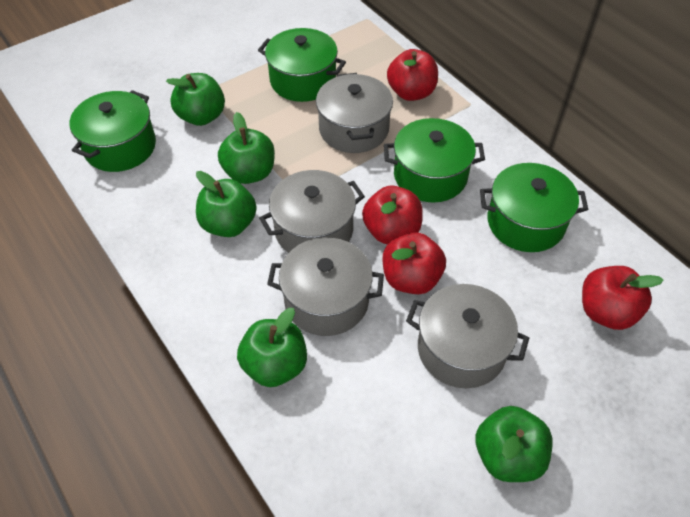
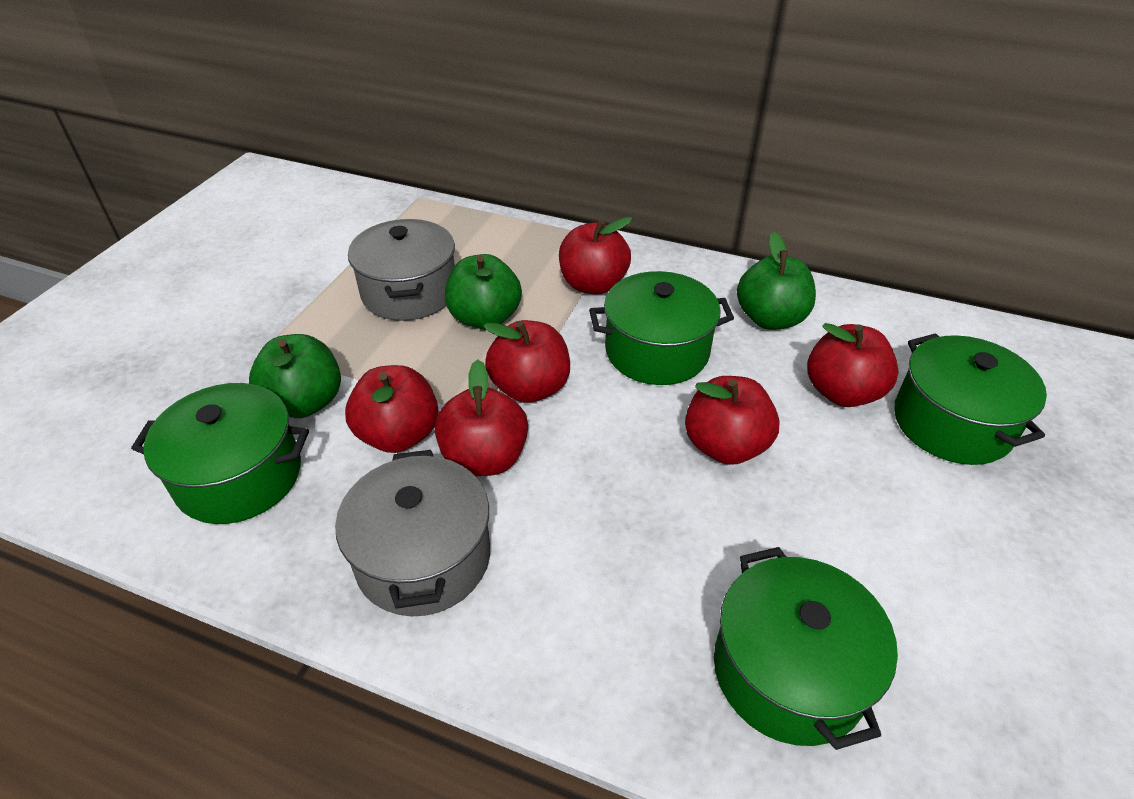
green apple: 5 -> 3
grey pot: 4 -> 2
red apple: 4 -> 6

